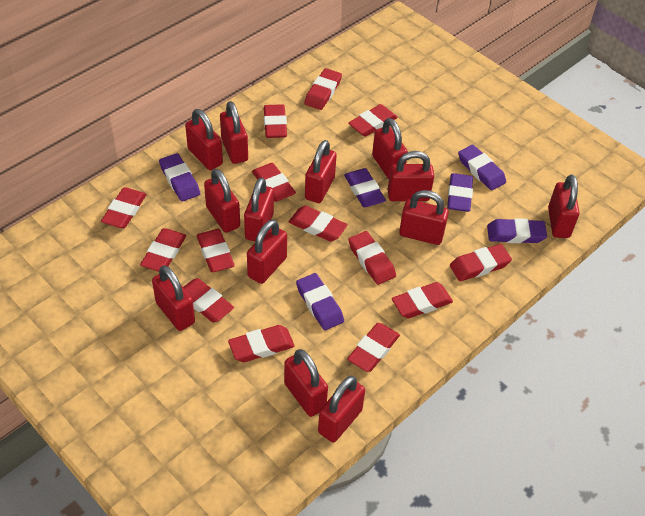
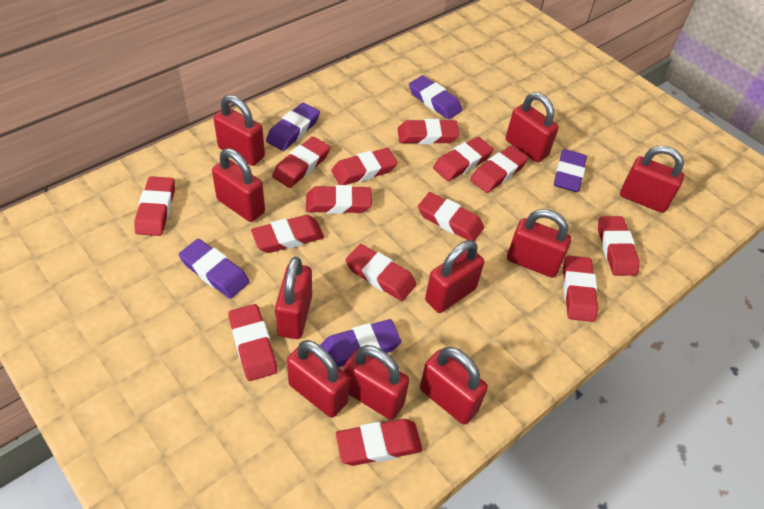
purple eraser: 6 -> 5
red padlock: 13 -> 10

